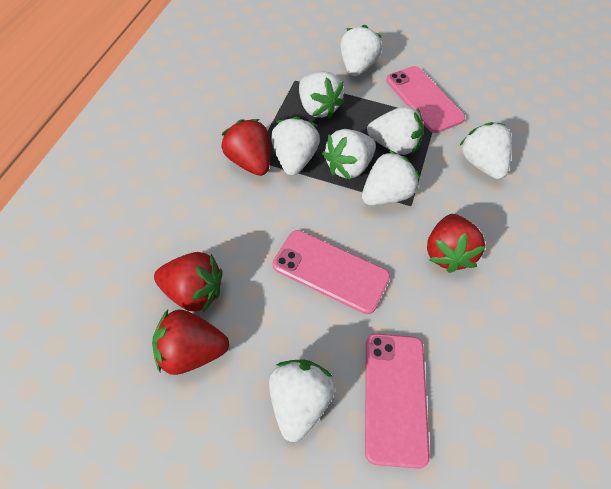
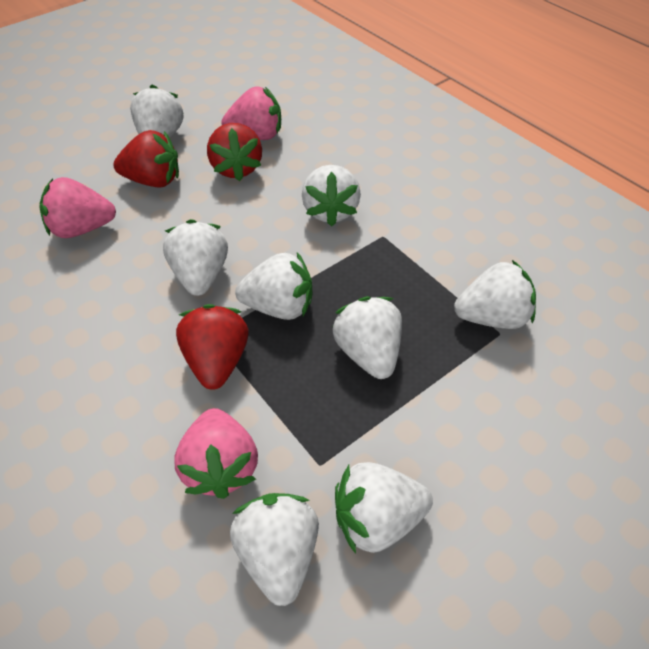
pink phone: 3 -> 0
pink strawberry: 0 -> 3
red strawberry: 4 -> 3

